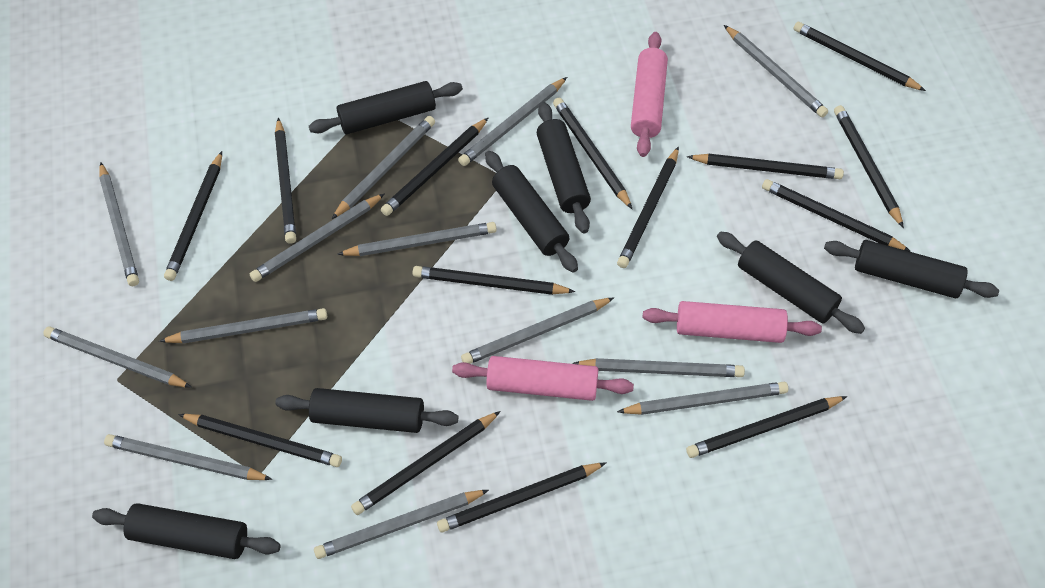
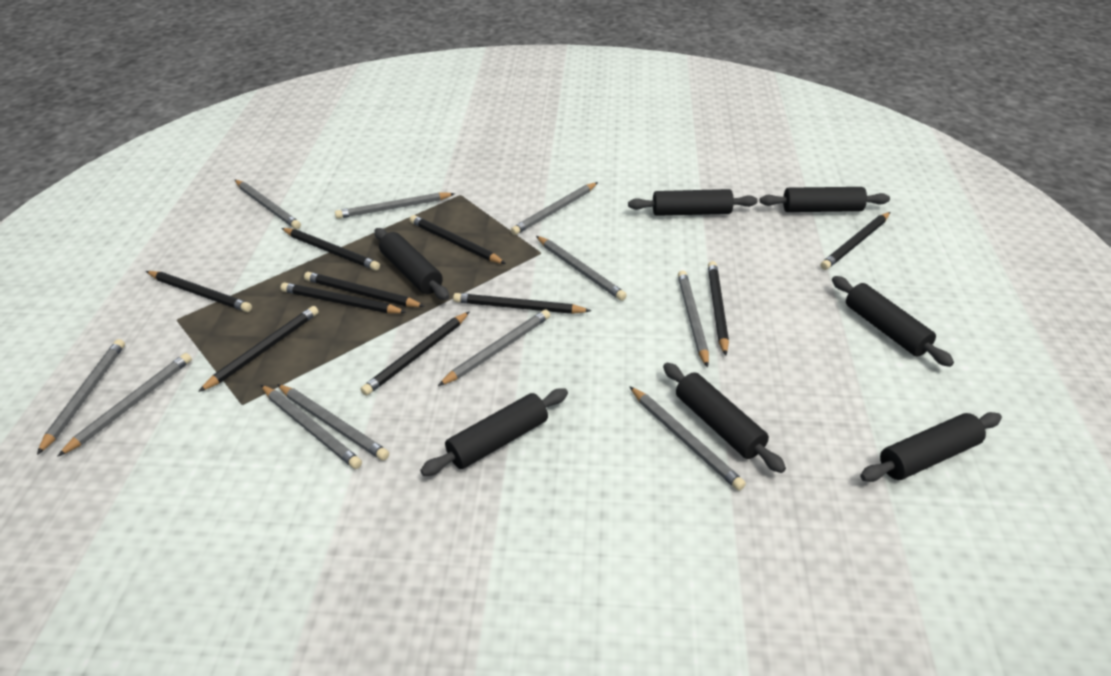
black pencil: 14 -> 10
grey pencil: 13 -> 11
pink rolling pin: 3 -> 0

